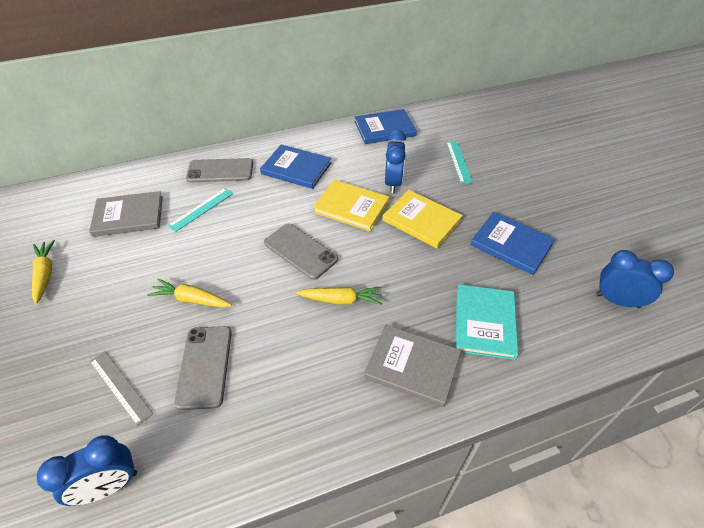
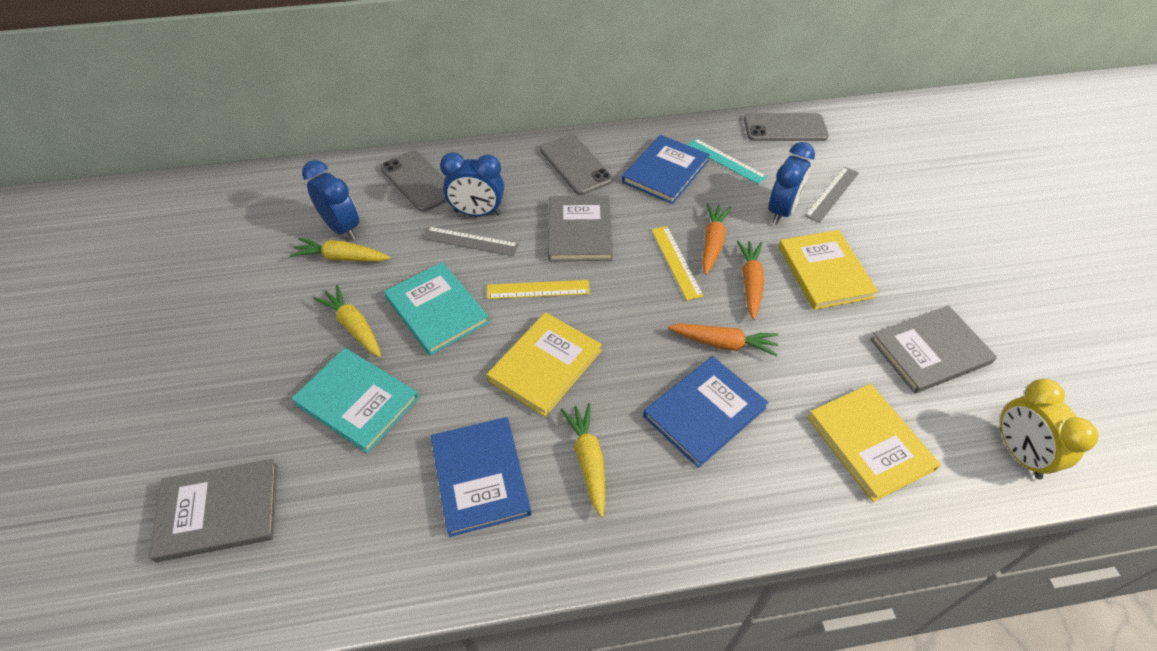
grey book: 2 -> 3
grey ruler: 1 -> 2
orange carrot: 0 -> 3
turquoise book: 1 -> 2
turquoise ruler: 2 -> 1
yellow book: 2 -> 3
yellow clock: 0 -> 1
yellow ruler: 0 -> 2

